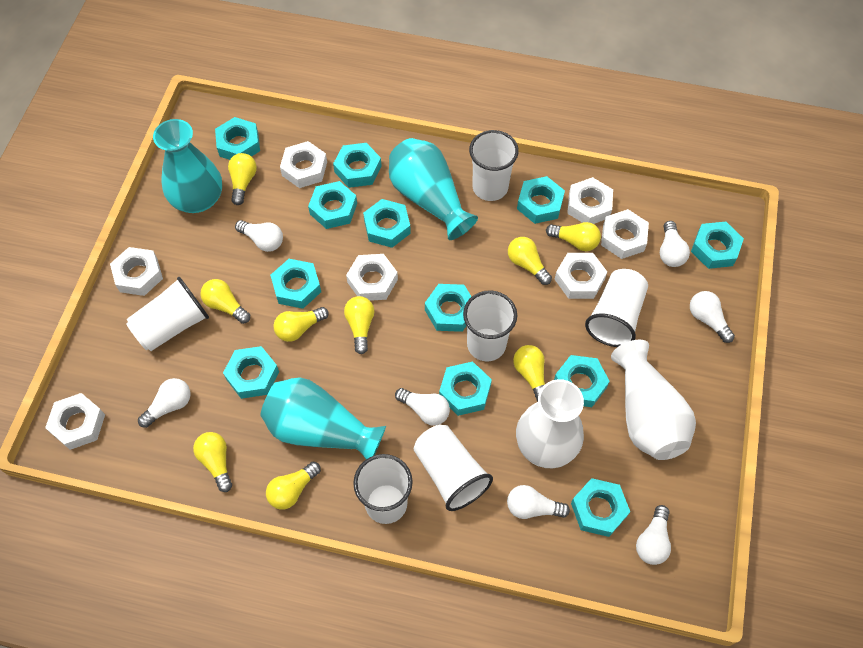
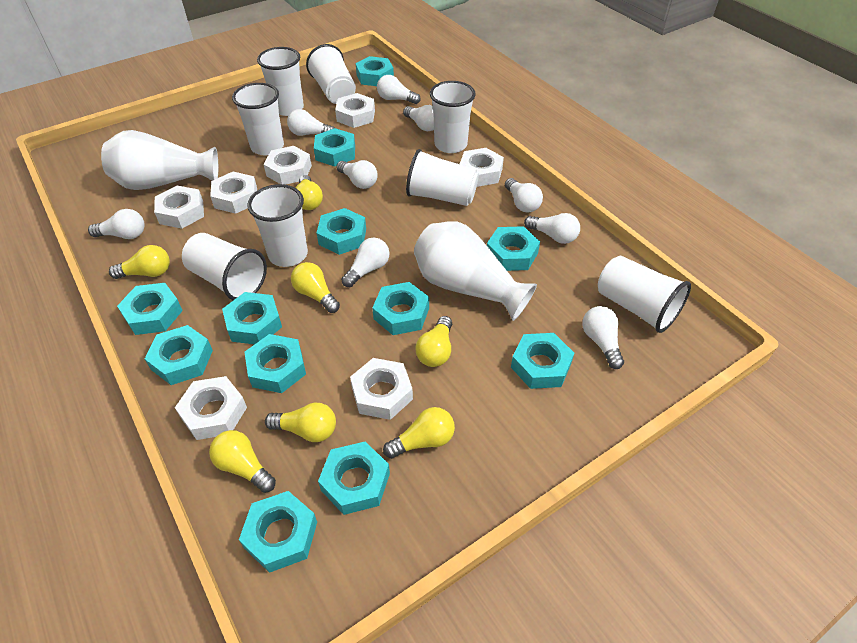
turquoise vase: 3 -> 0
white cup: 6 -> 8
white light bulb: 7 -> 9
yellow light bulb: 9 -> 7

